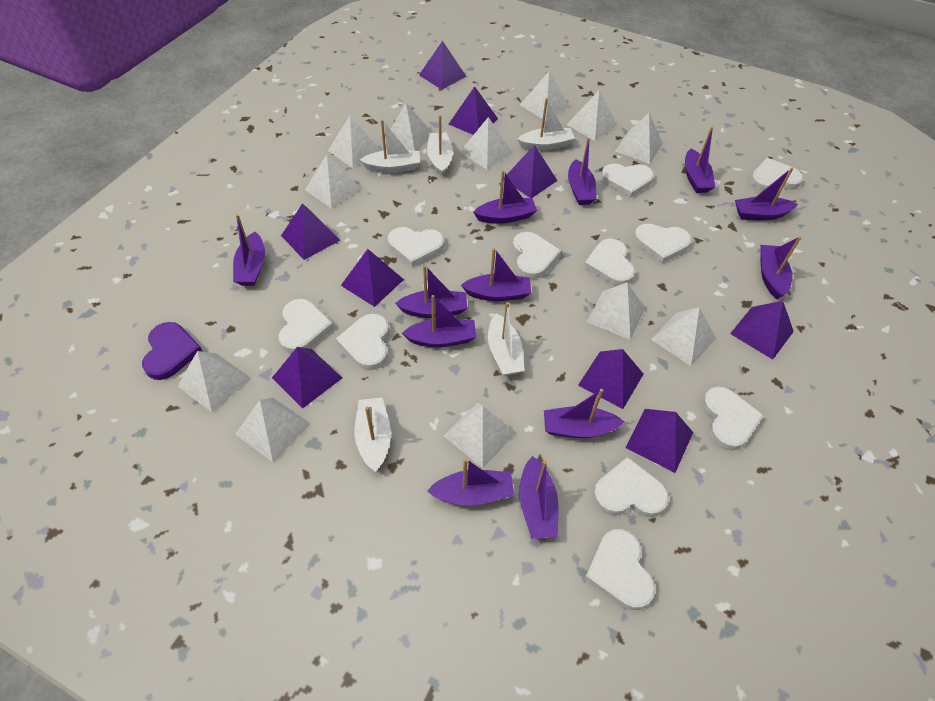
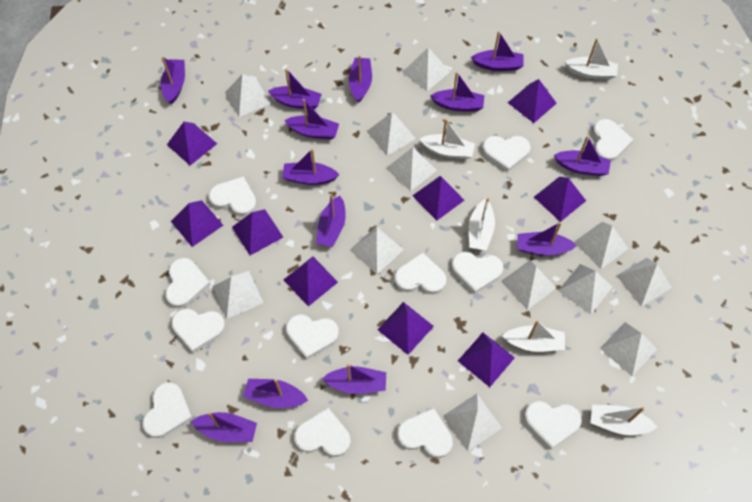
purple boat: 12 -> 13
purple heart: 1 -> 0
white heart: 11 -> 12

